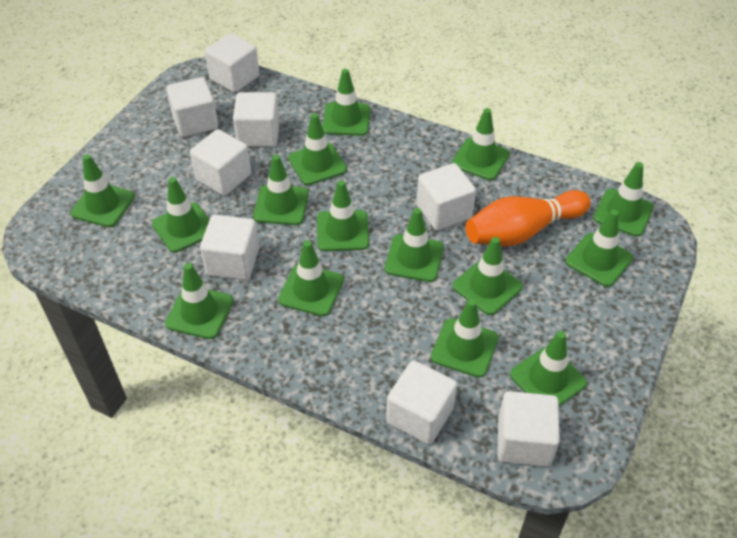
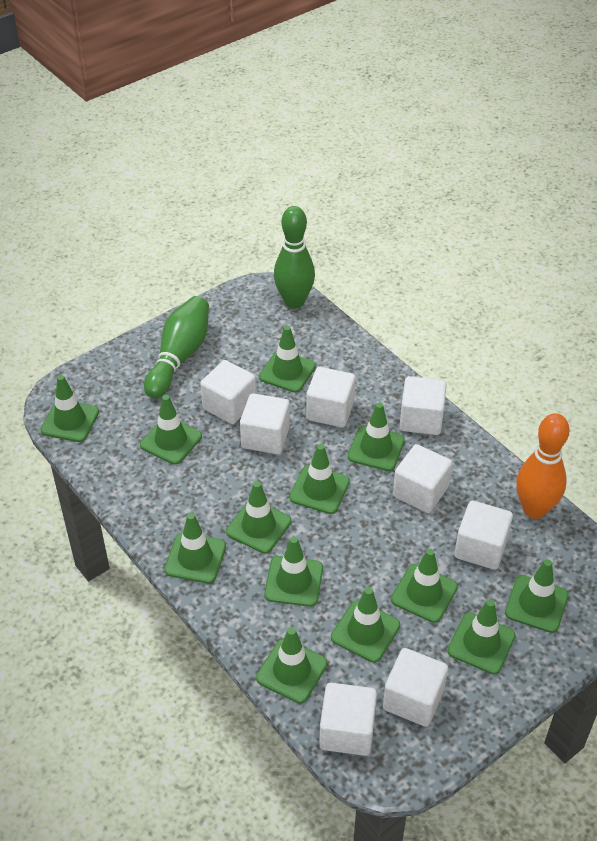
green bowling pin: 0 -> 2
green traffic cone: 15 -> 13

